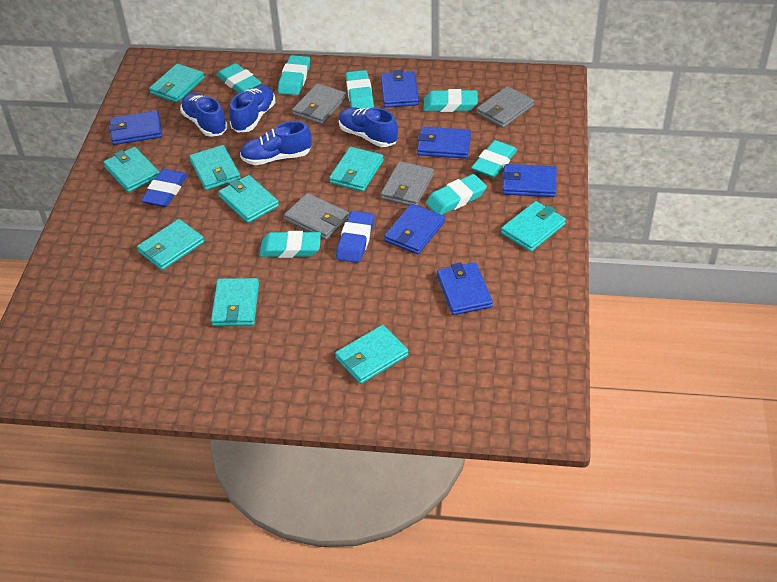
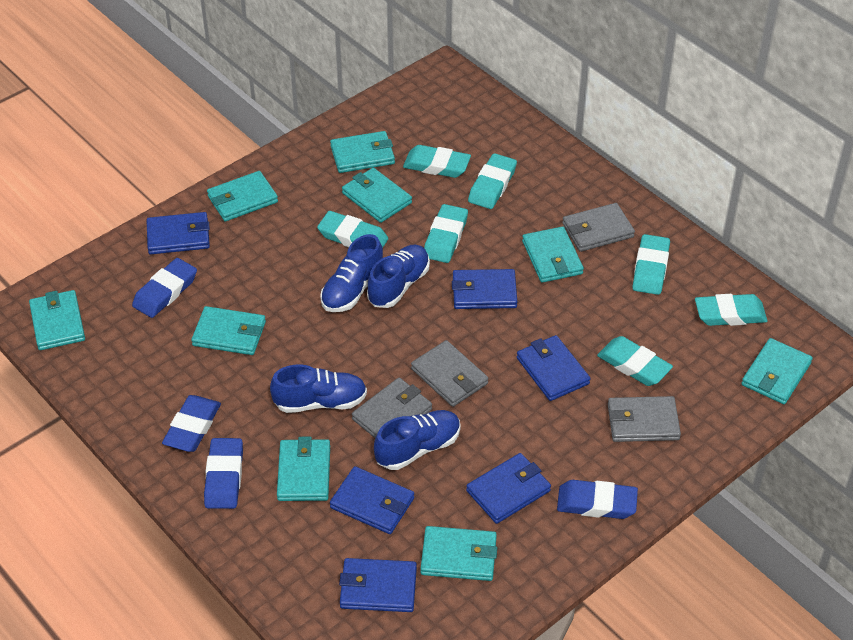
blue eraser: 2 -> 4

